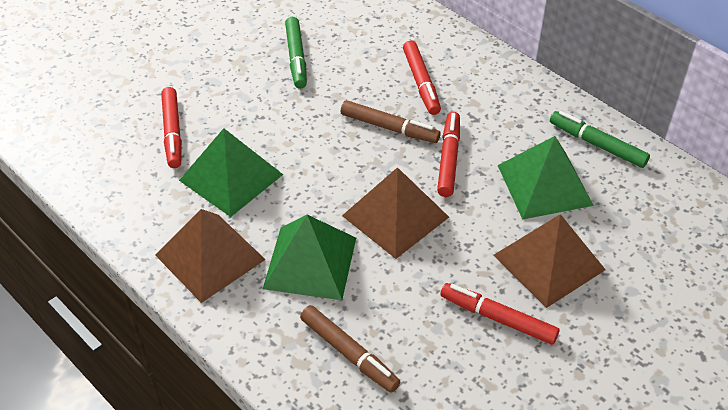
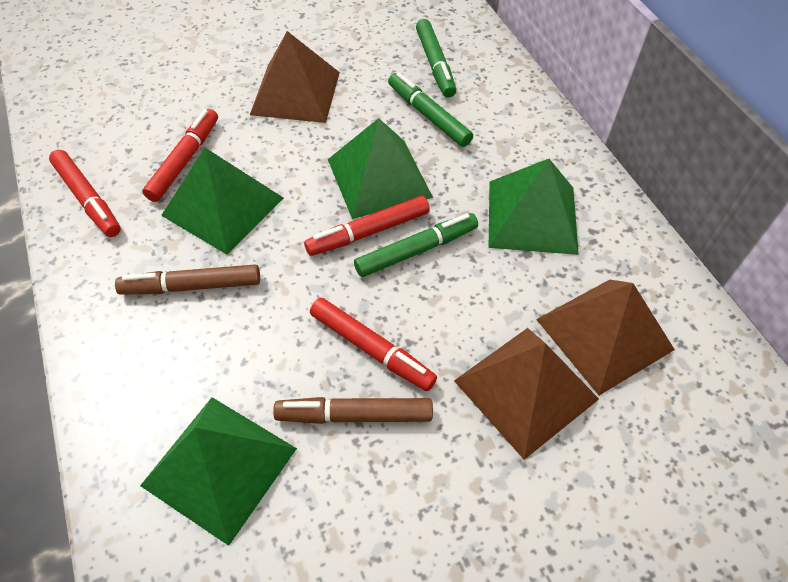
green marker: 2 -> 3
green pyramid: 3 -> 4

